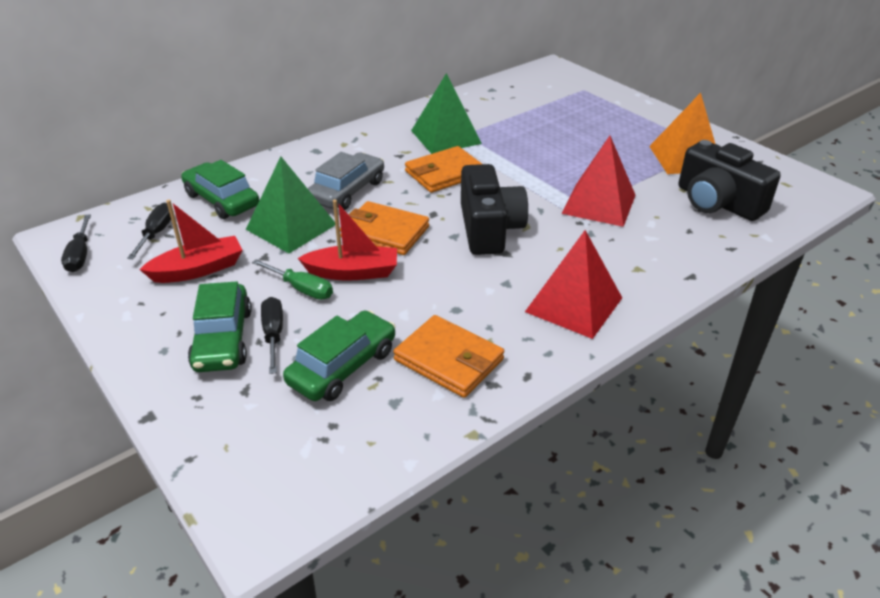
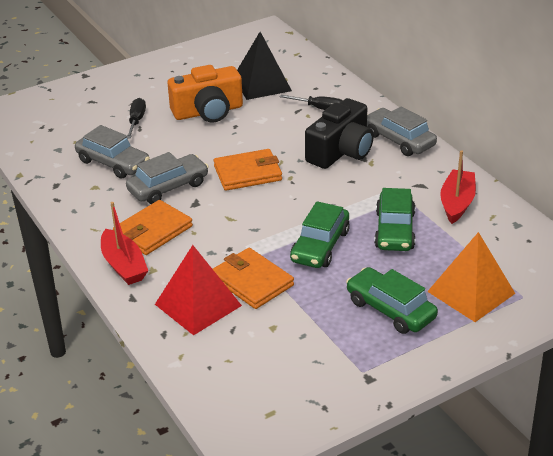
black camera: 2 -> 1
black pyramid: 0 -> 1
black screwdriver: 3 -> 2
green pyramid: 2 -> 0
green screwdriver: 1 -> 0
grey car: 1 -> 3
orange camera: 0 -> 1
red pyramid: 2 -> 1

